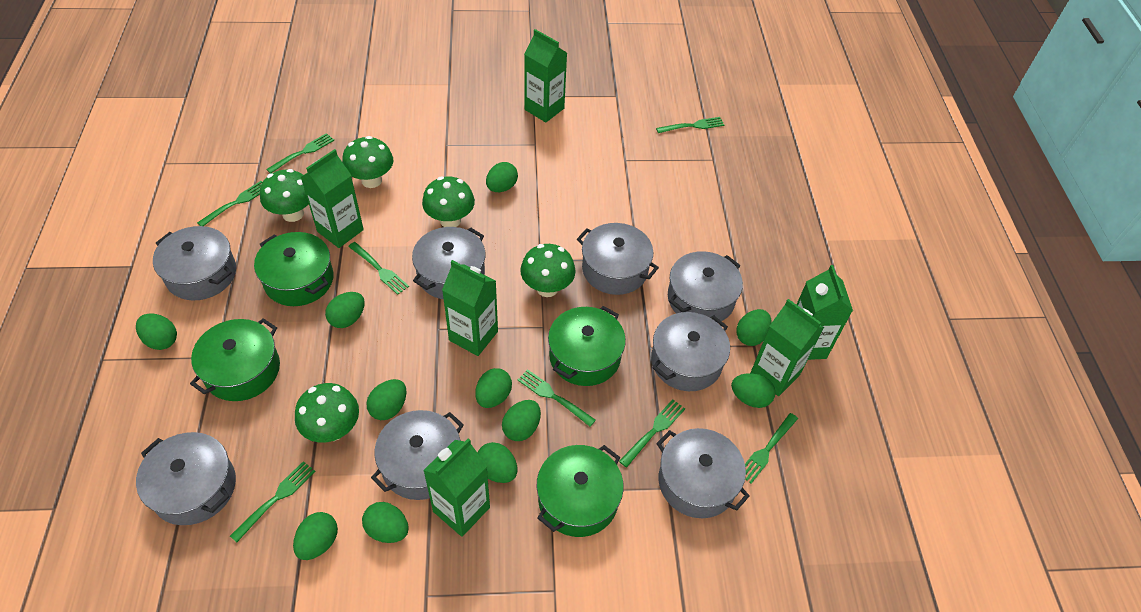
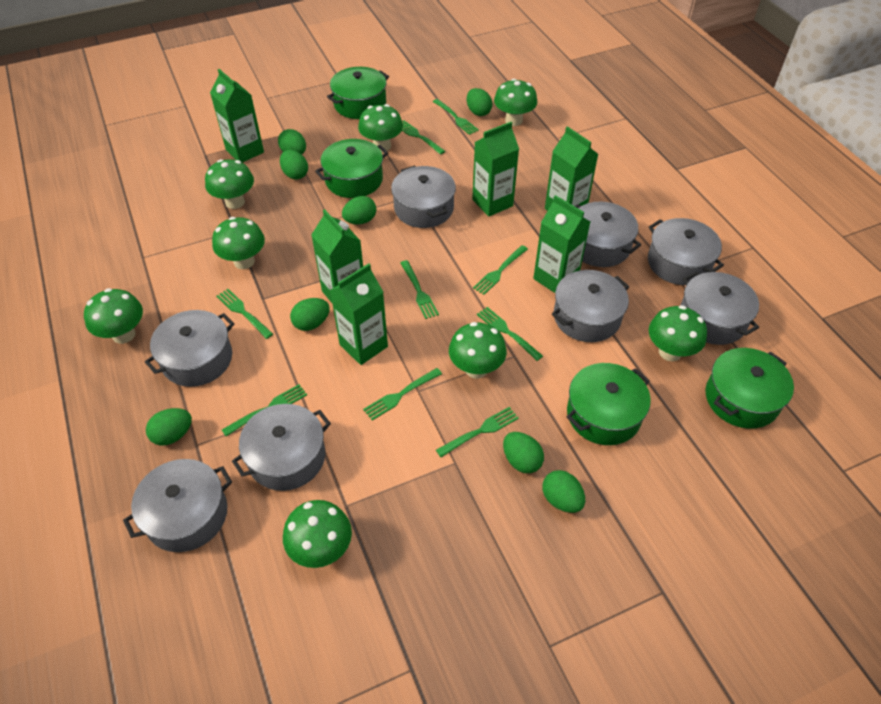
green egg: 11 -> 8
green fork: 8 -> 9
green mushroom: 5 -> 8

